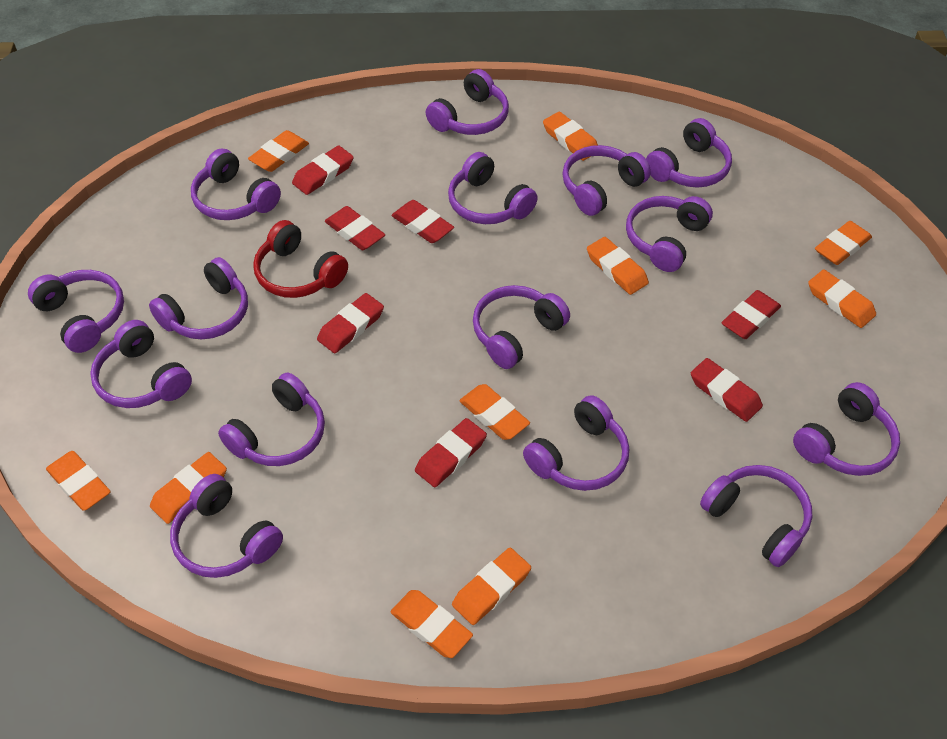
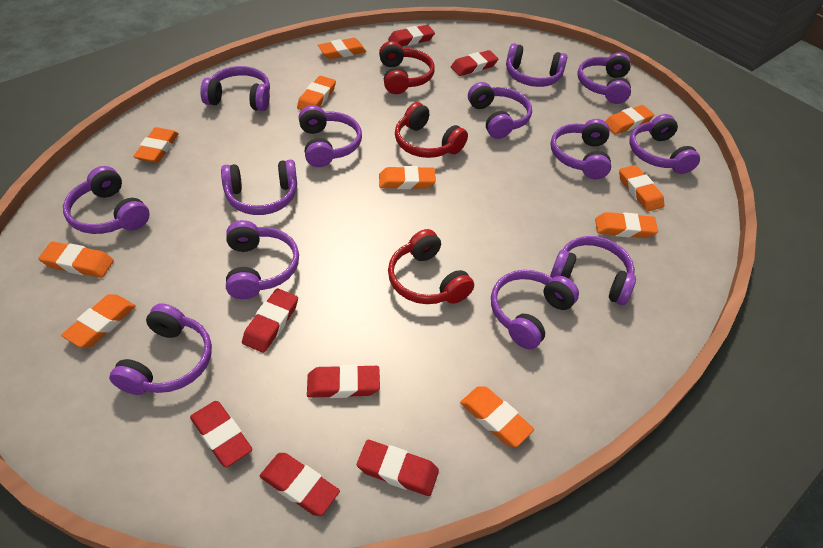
purple headphones: 15 -> 13
red headphones: 1 -> 3

